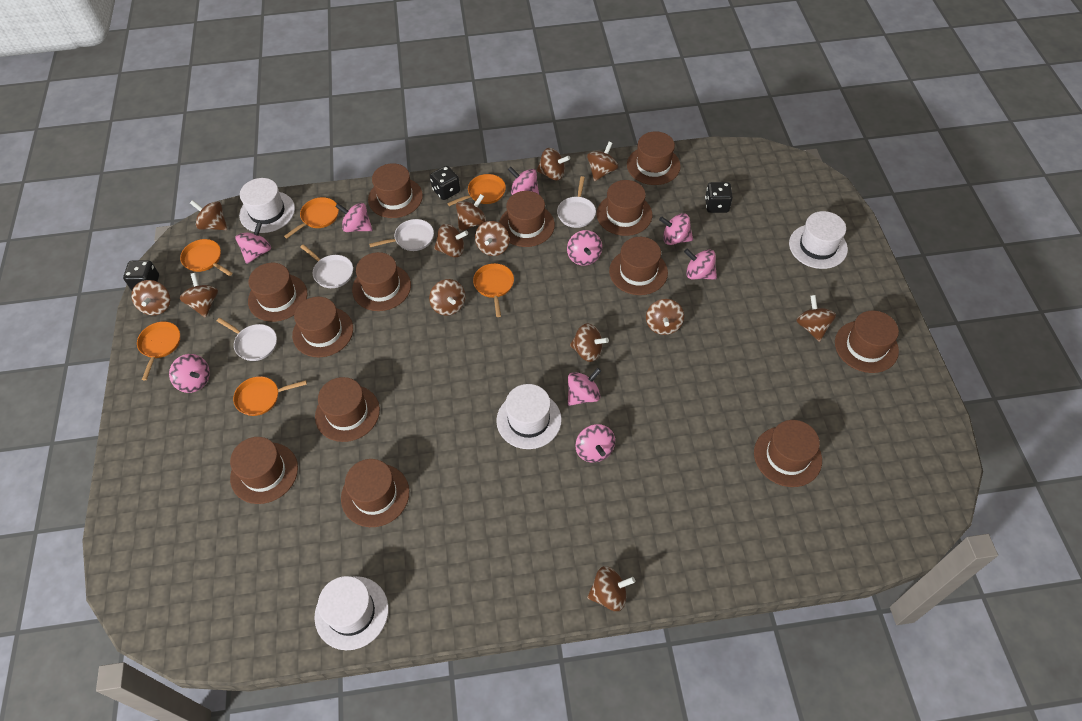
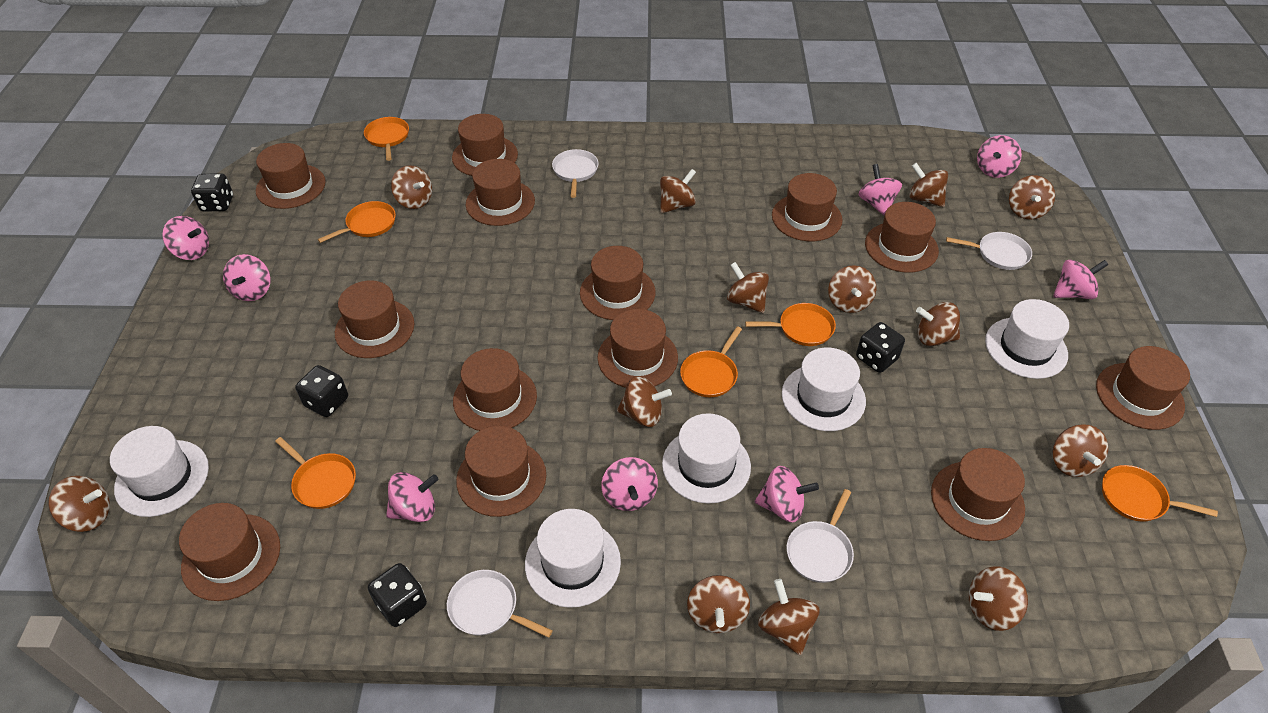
black dice: 3 -> 4
pink spinning top: 9 -> 8
white hat: 4 -> 5

